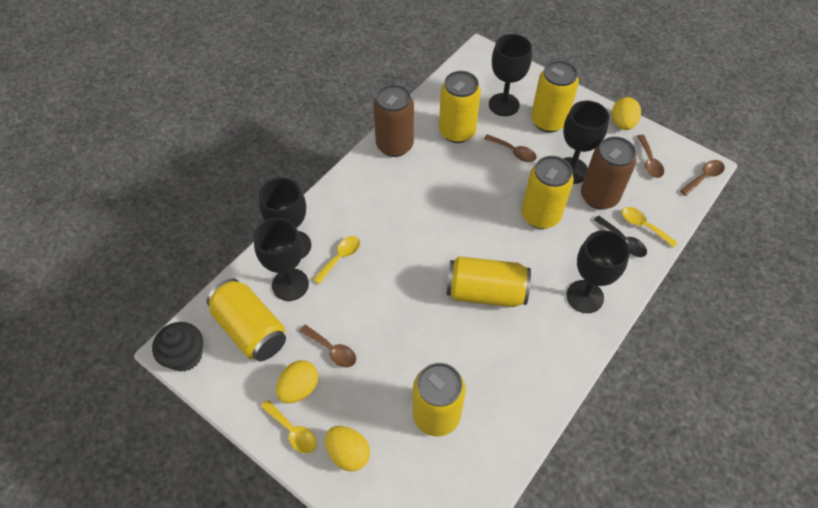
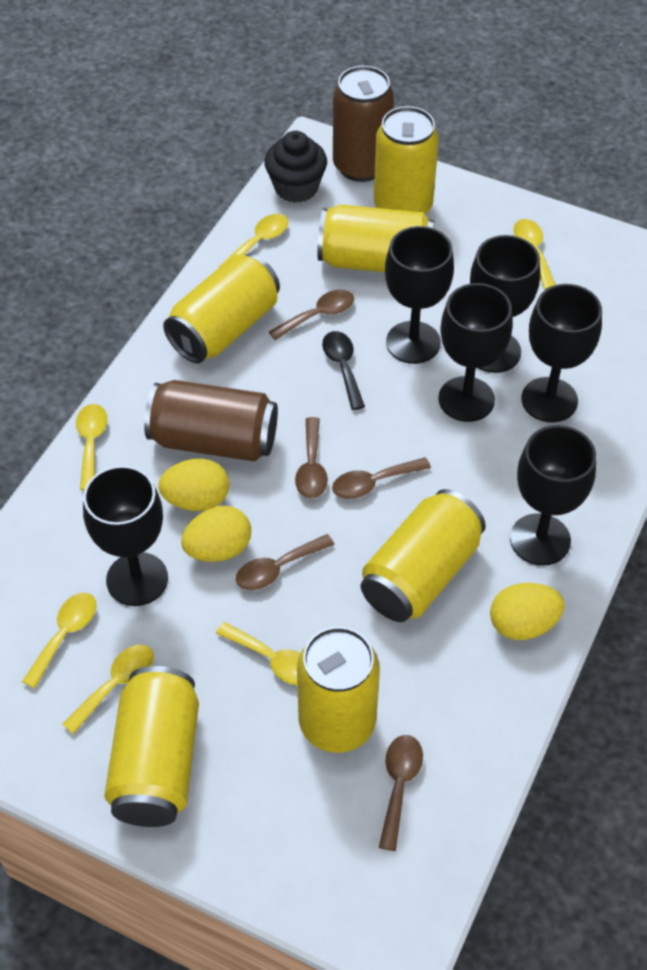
black goblet: 5 -> 6
brown spoon: 4 -> 5
yellow spoon: 3 -> 6

